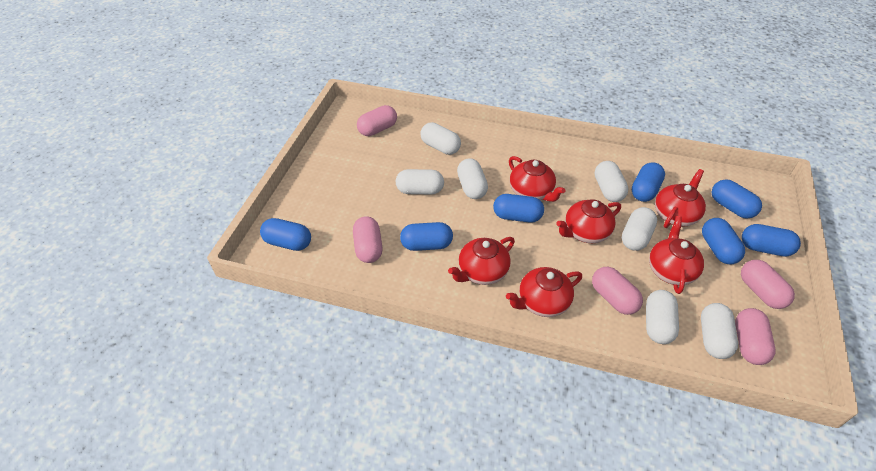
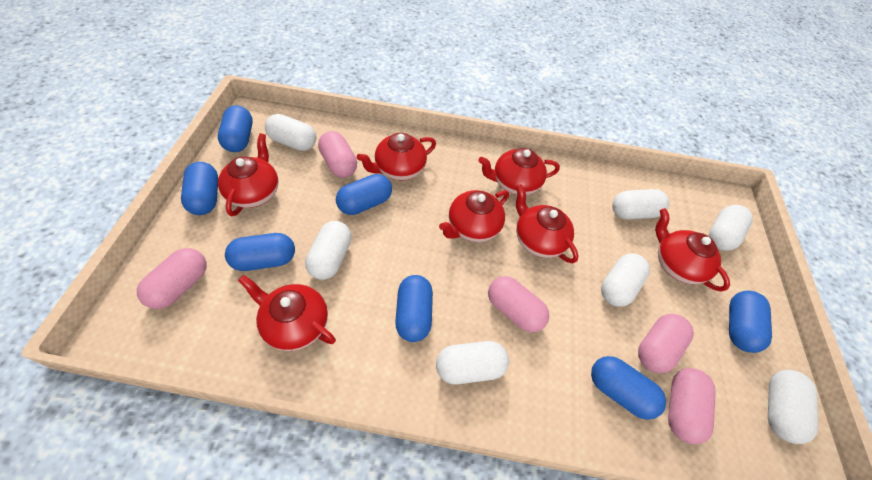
red teapot: 6 -> 7

